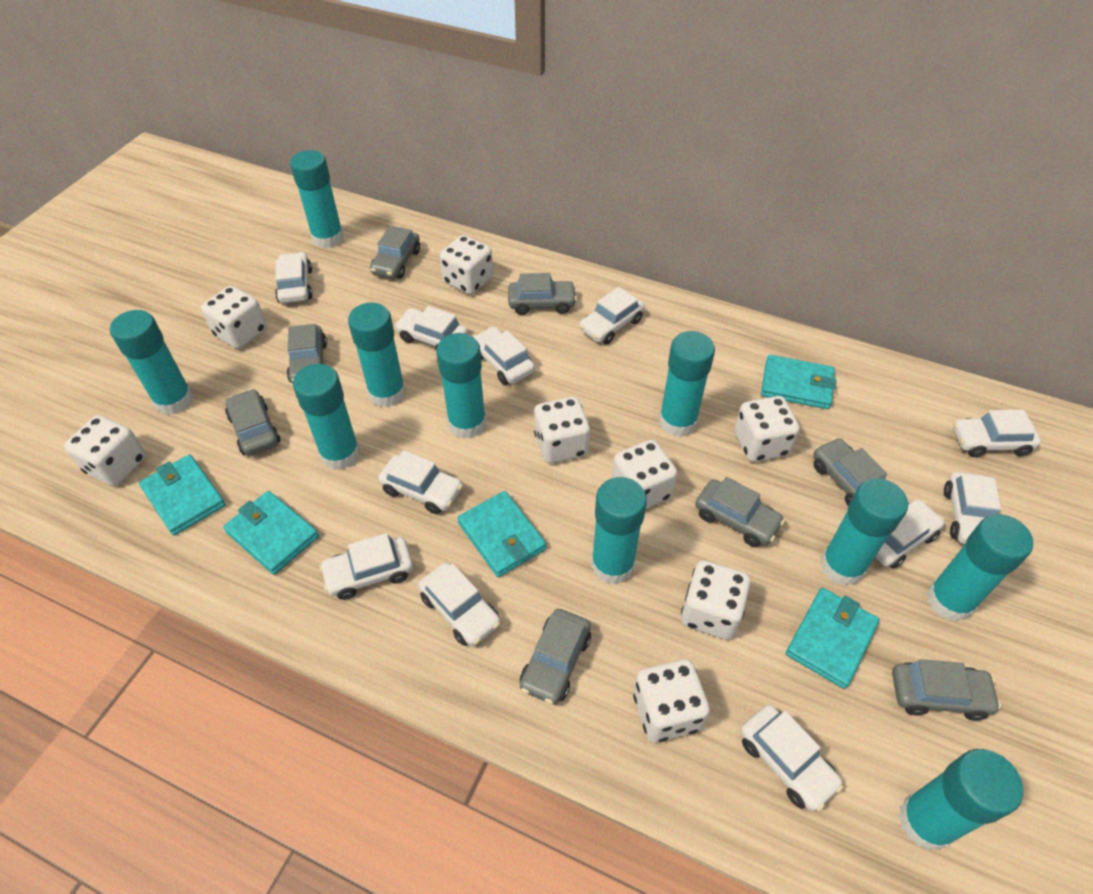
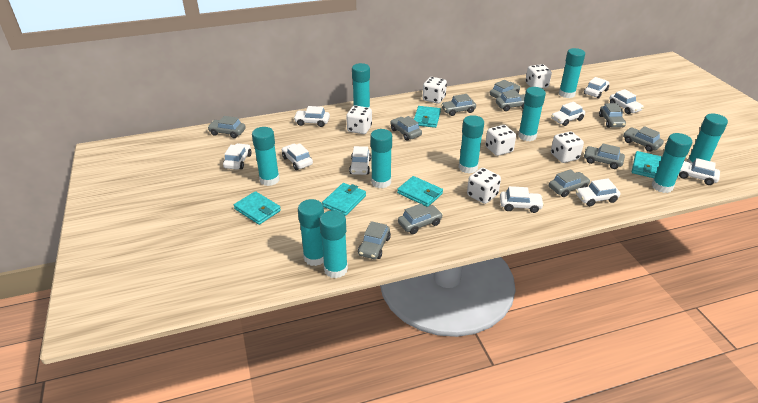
grey car: 8 -> 11
white car: 11 -> 10
white dice: 8 -> 6

